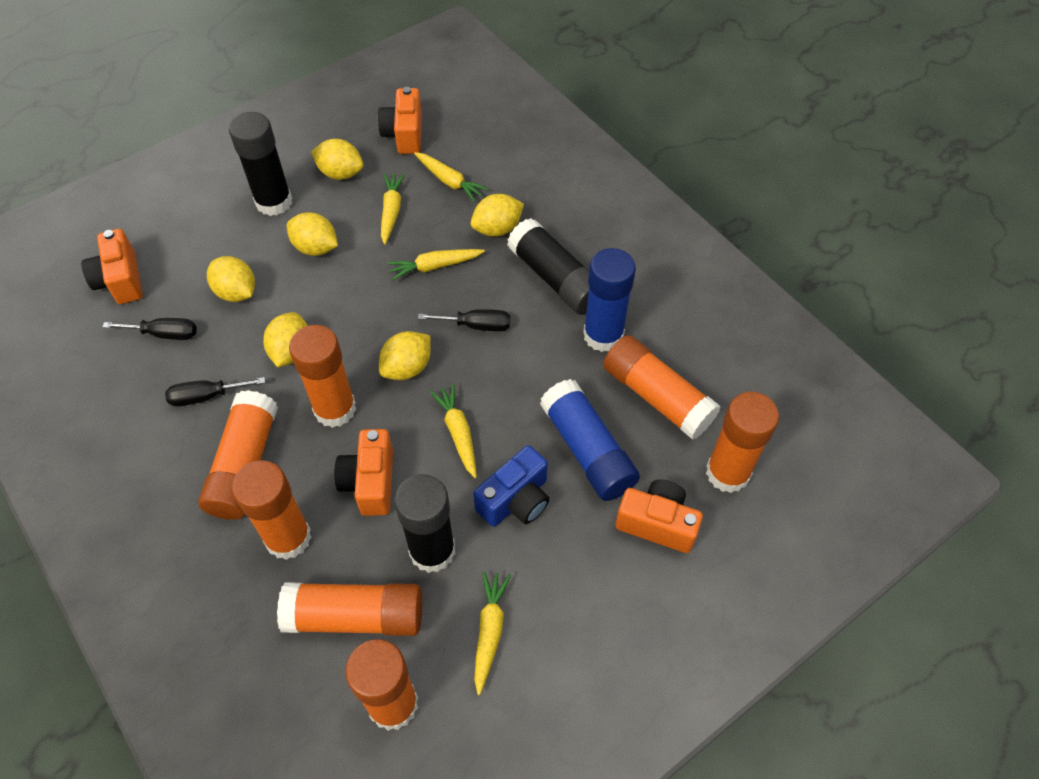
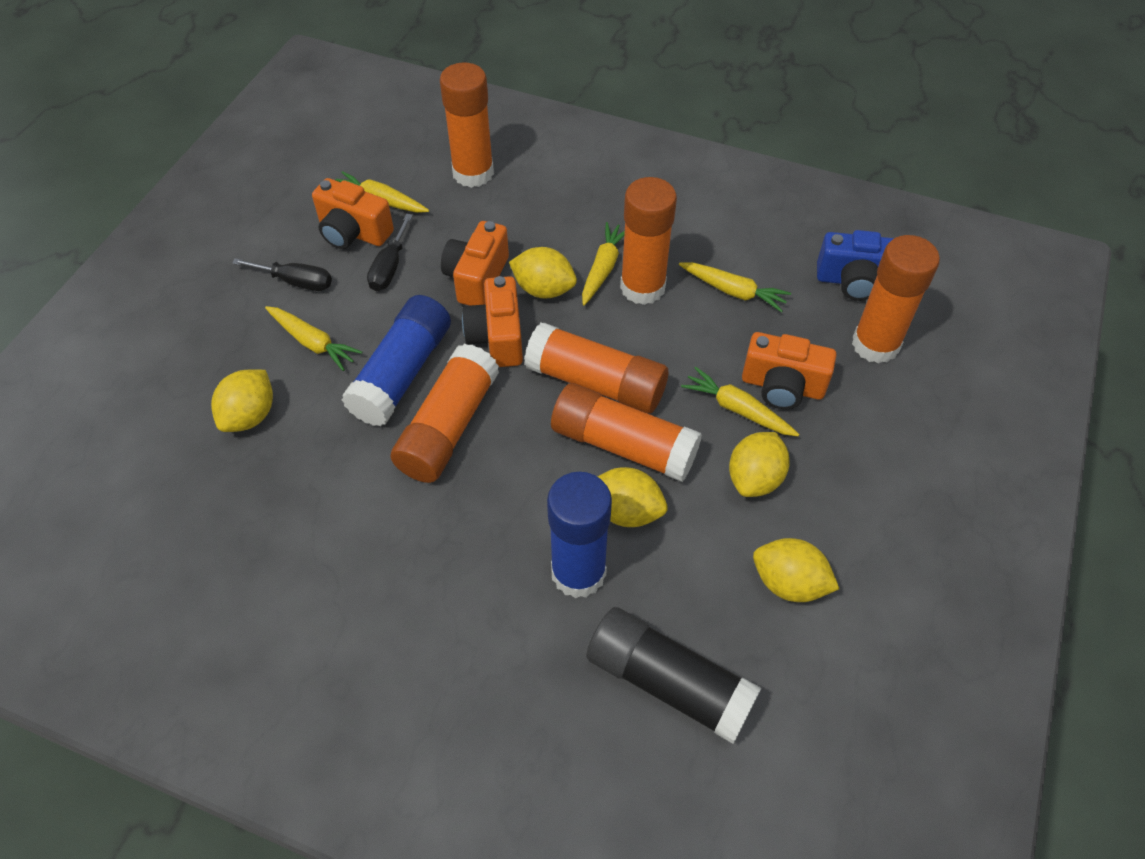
black glue stick: 3 -> 1
black screwdriver: 3 -> 2
orange glue stick: 7 -> 6
yellow lemon: 6 -> 5

